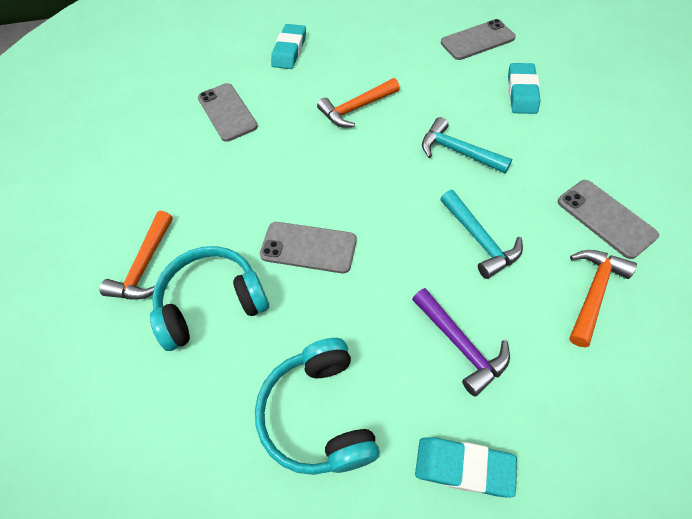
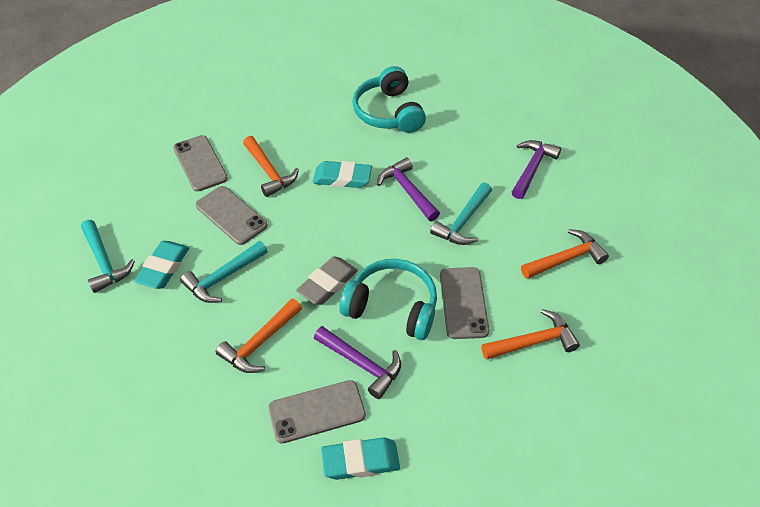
grey eraser: 0 -> 1
orange hammer: 3 -> 4
purple hammer: 1 -> 3
turquoise hammer: 2 -> 3

